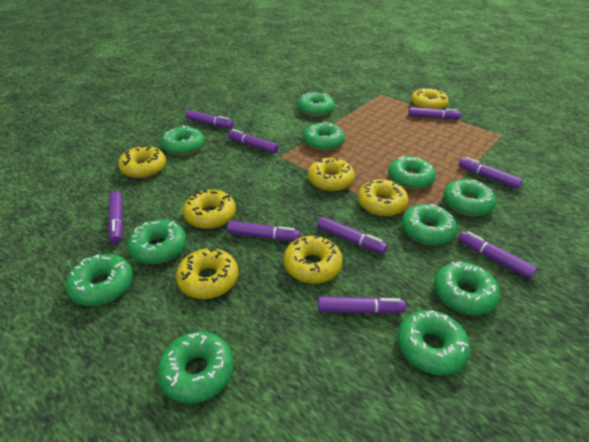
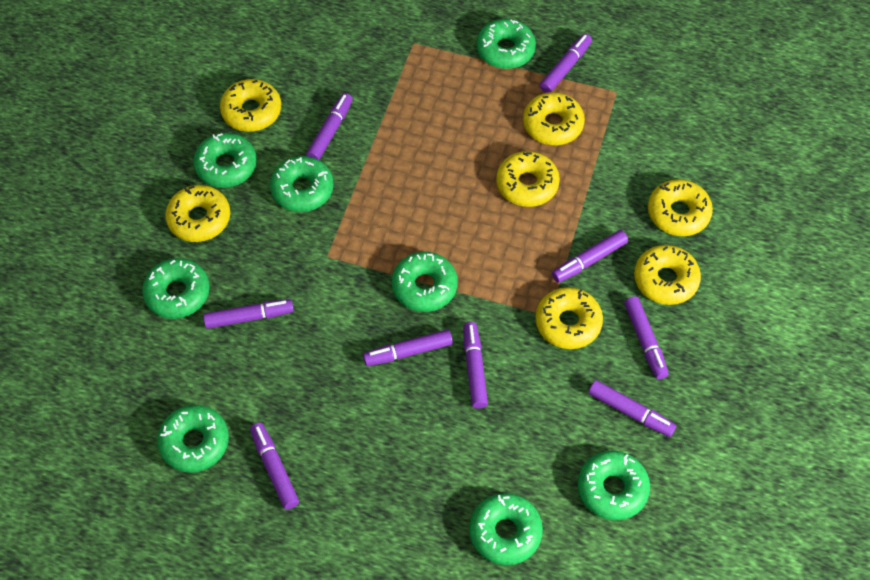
green donut: 11 -> 8

